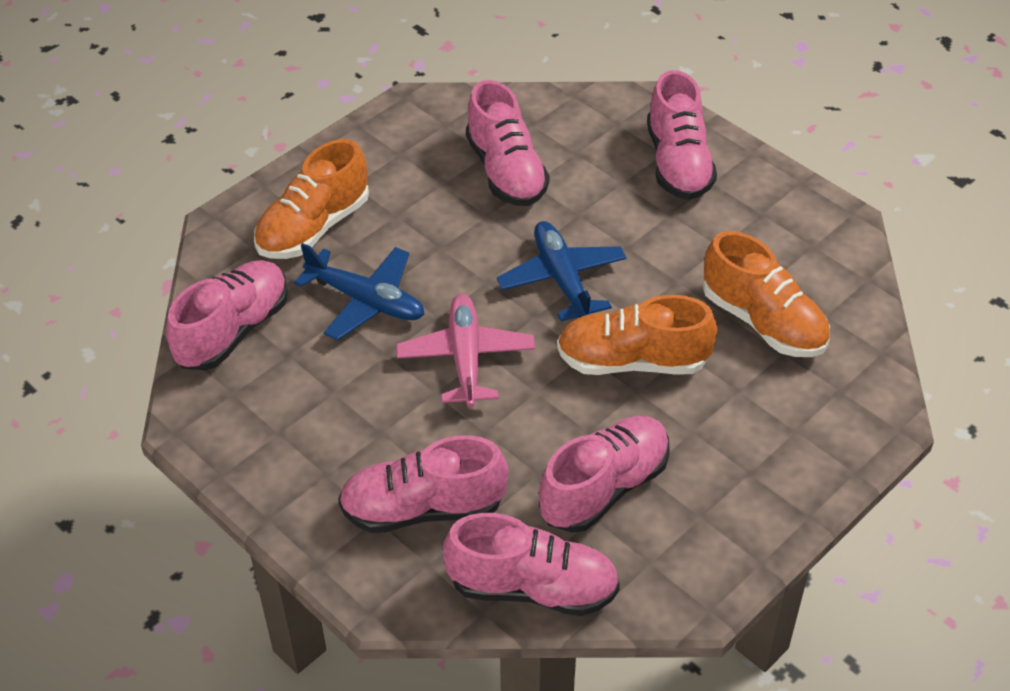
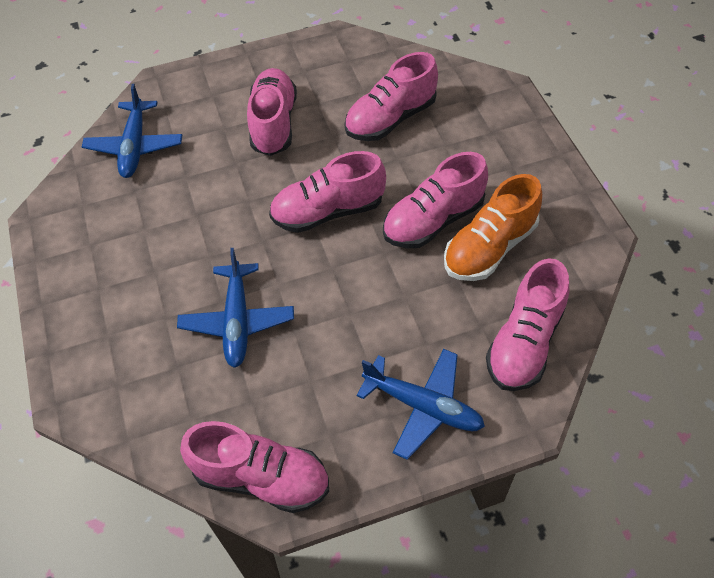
blue plane: 2 -> 3
orange shoe: 3 -> 1
pink plane: 1 -> 0

